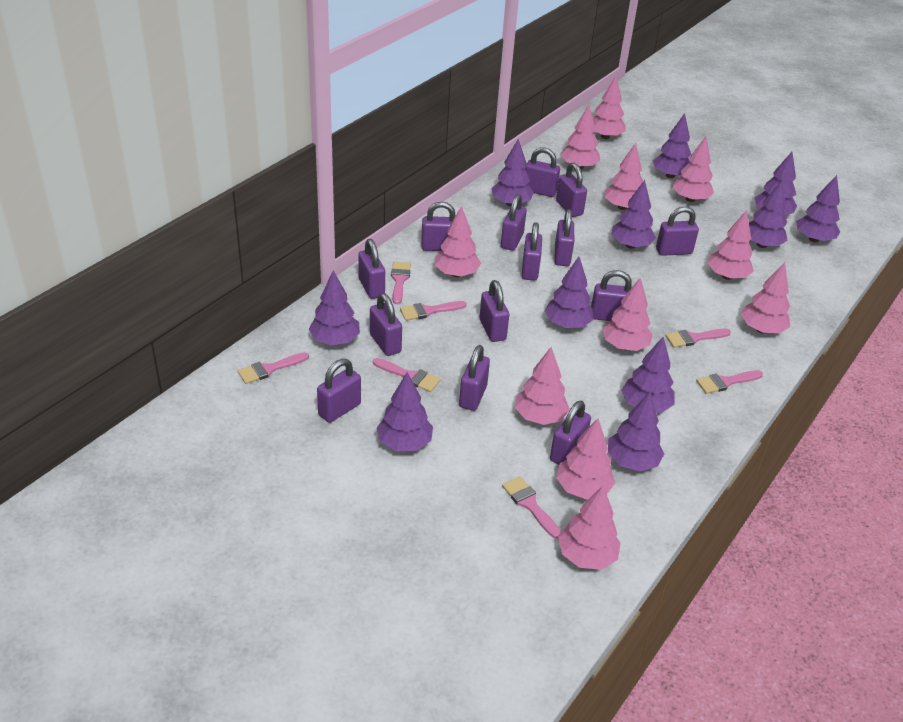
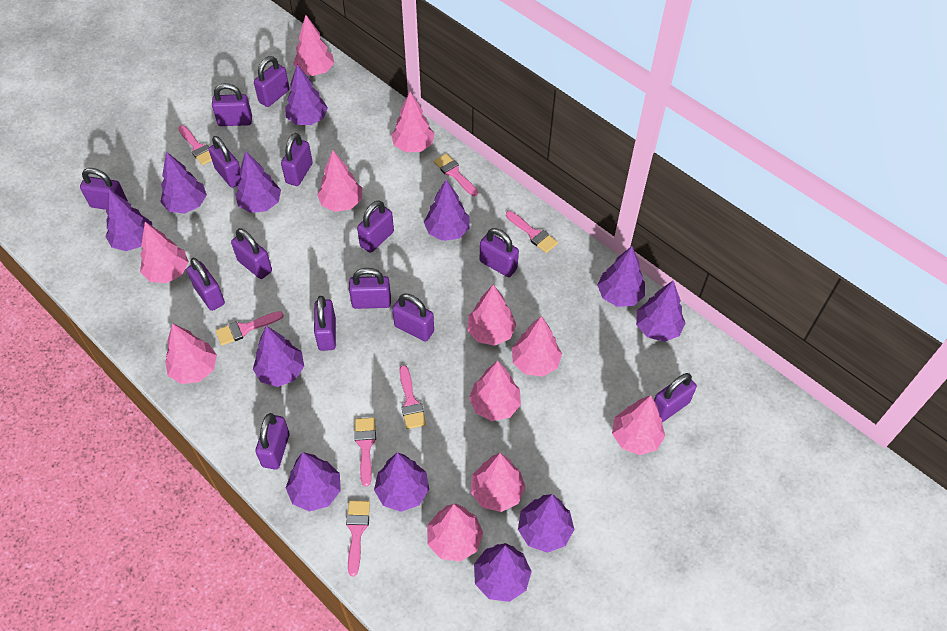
purple tree: 11 -> 12

